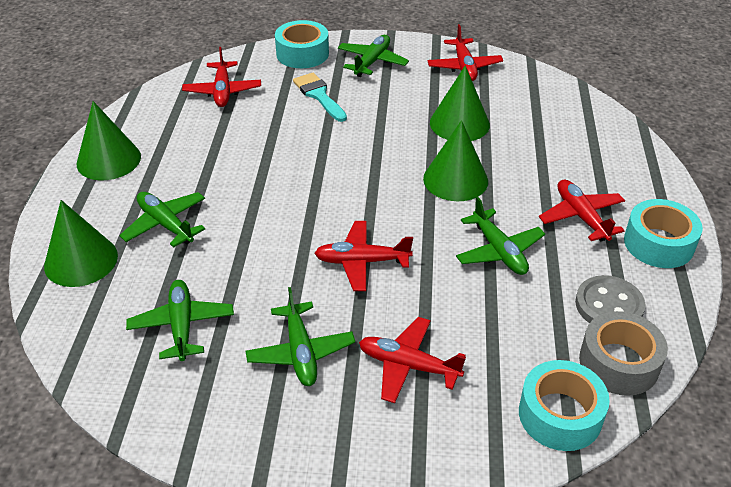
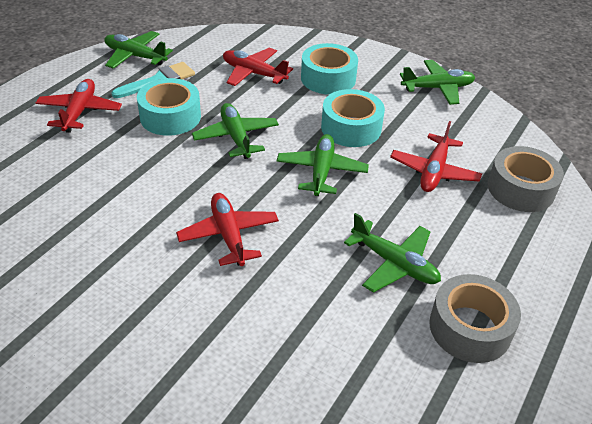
green cone: 4 -> 0
grey button: 1 -> 0
grey tape: 1 -> 2
red plane: 5 -> 4

